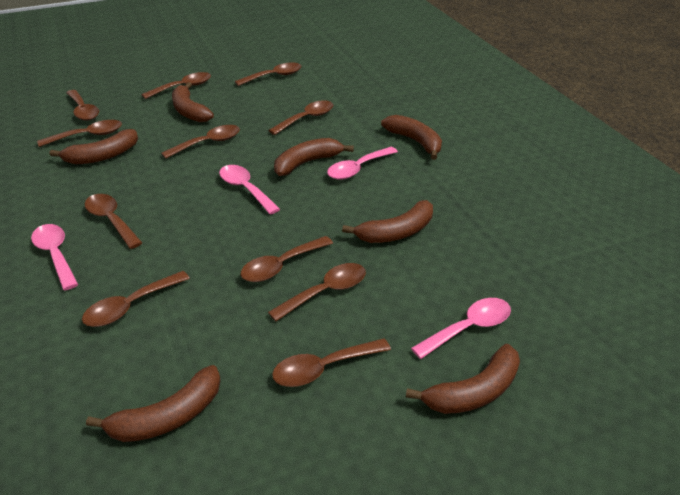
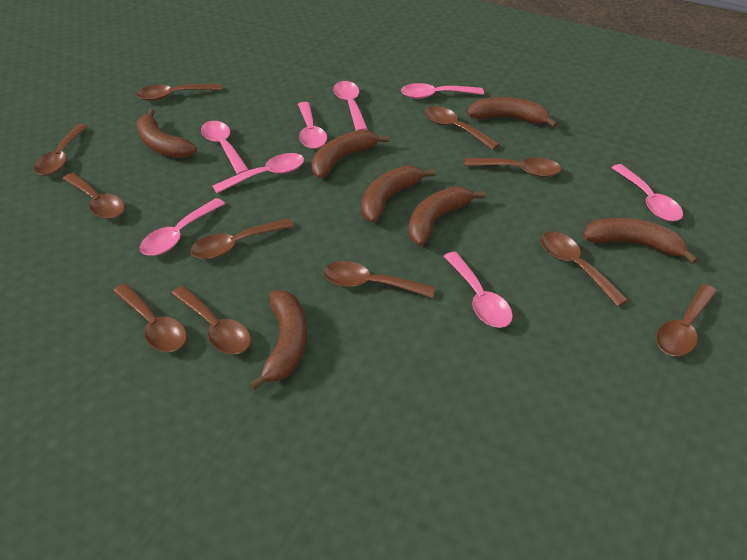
pink spoon: 4 -> 8

